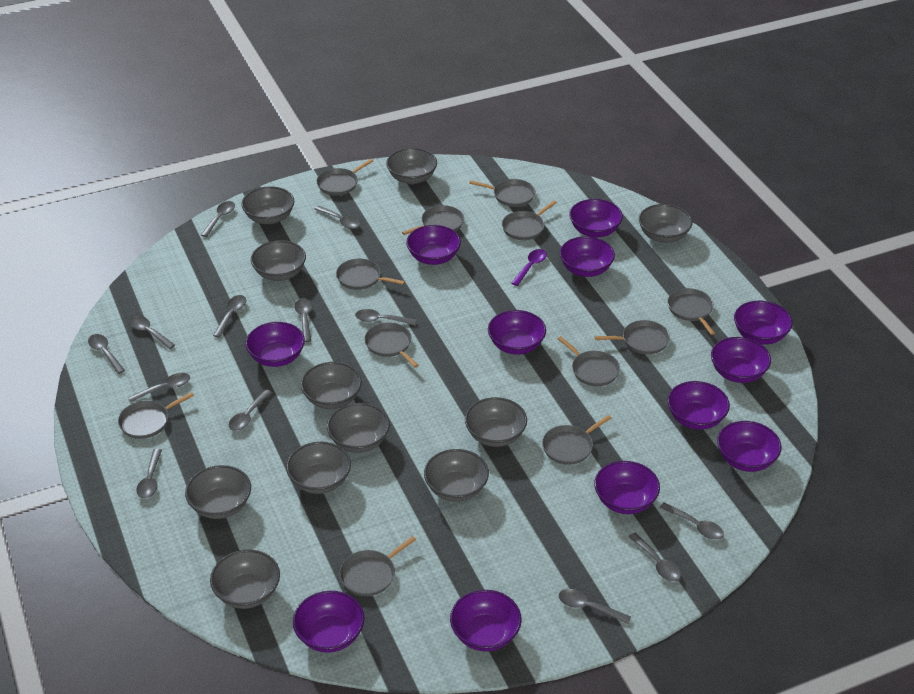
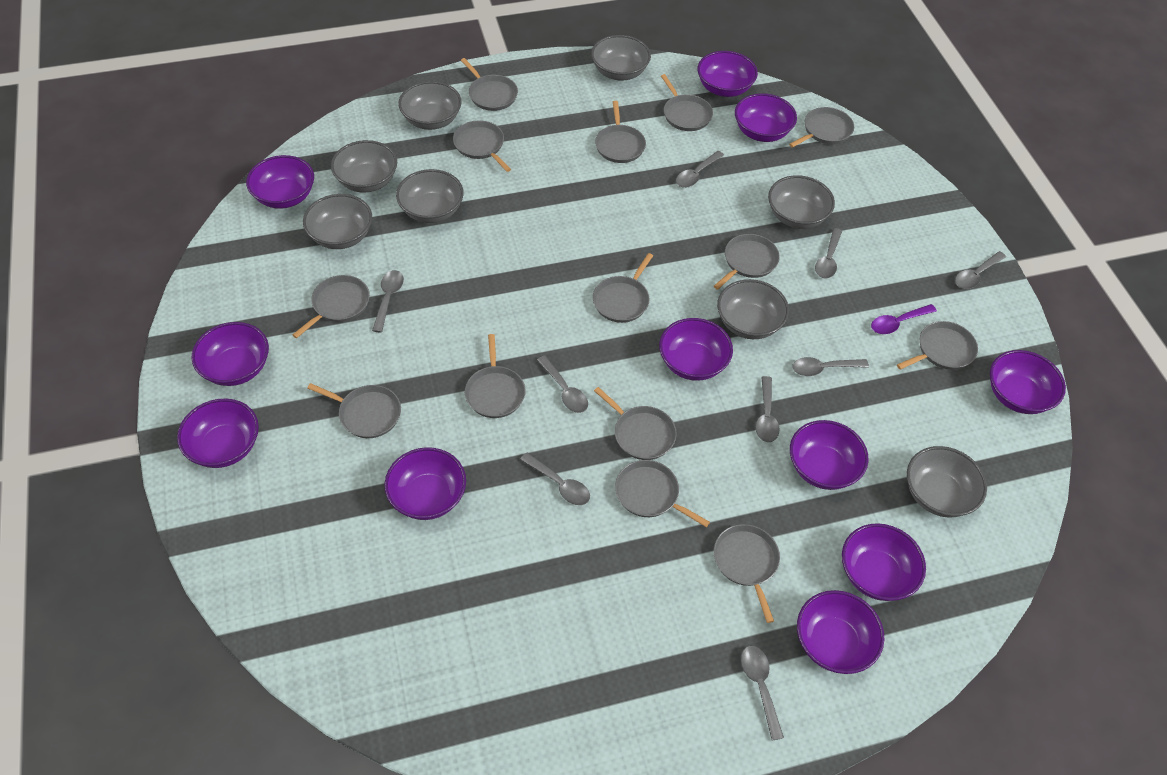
grey bowl: 11 -> 8
grey pan: 12 -> 14
grey spoon: 13 -> 9
purple bowl: 12 -> 11

